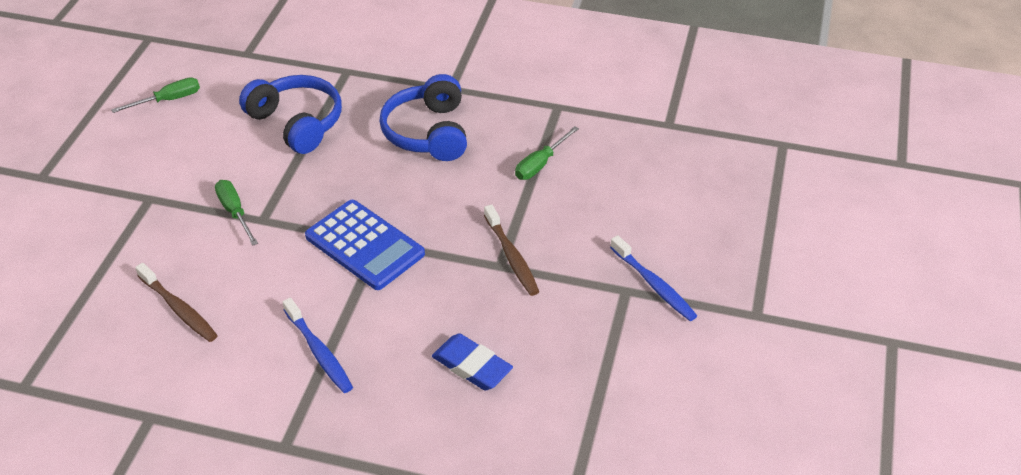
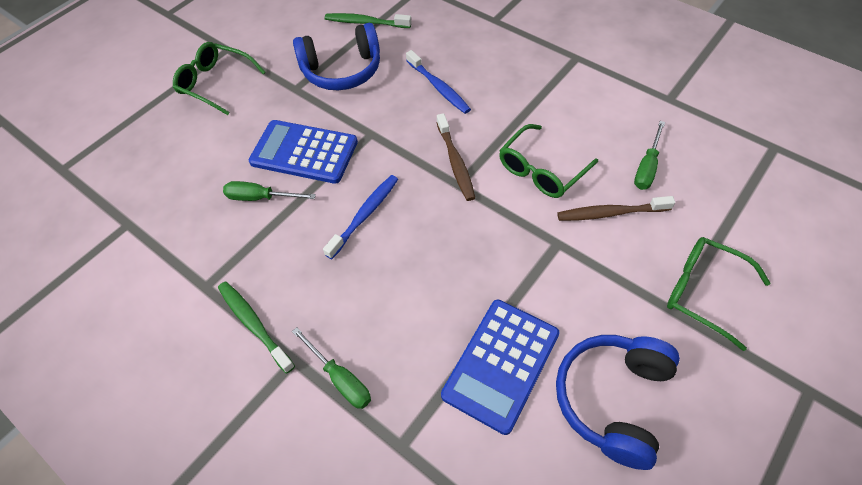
blue calculator: 1 -> 2
blue eraser: 1 -> 0
green glasses: 0 -> 3
green toothbrush: 0 -> 2

